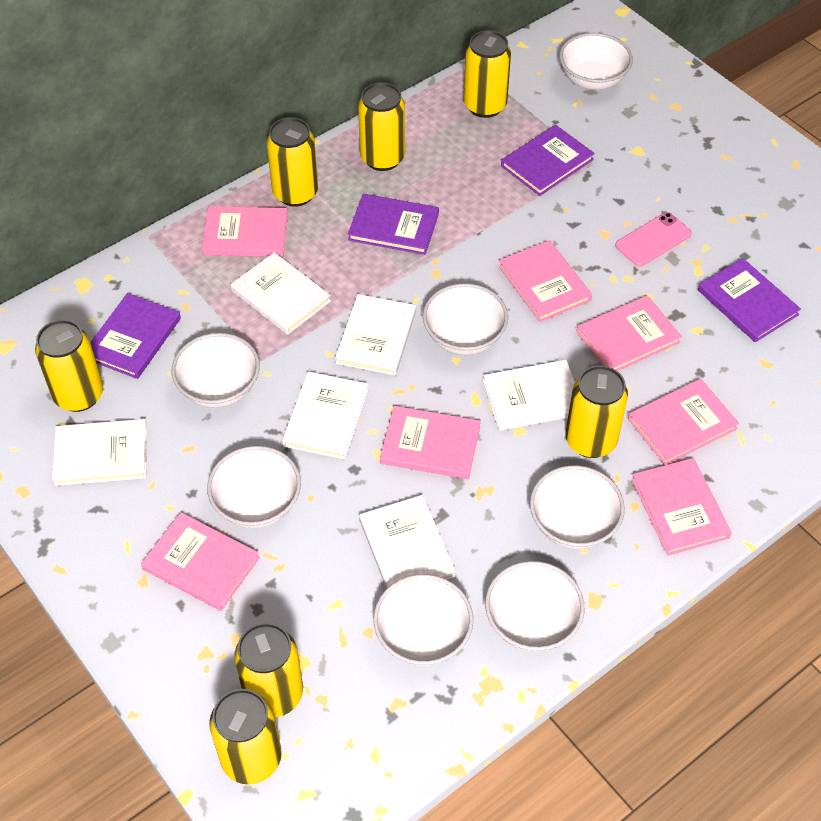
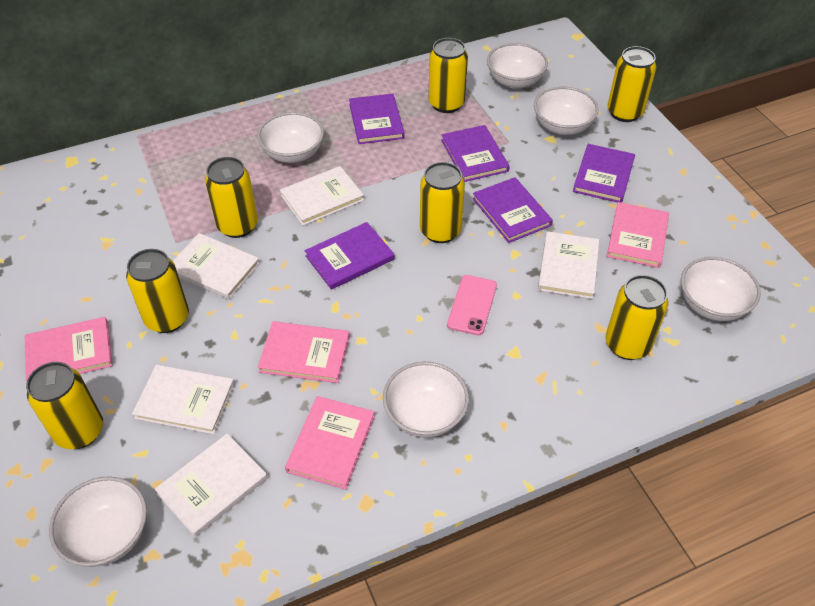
pink book: 7 -> 4
purple book: 4 -> 5
white book: 6 -> 5
white bowl: 7 -> 6

